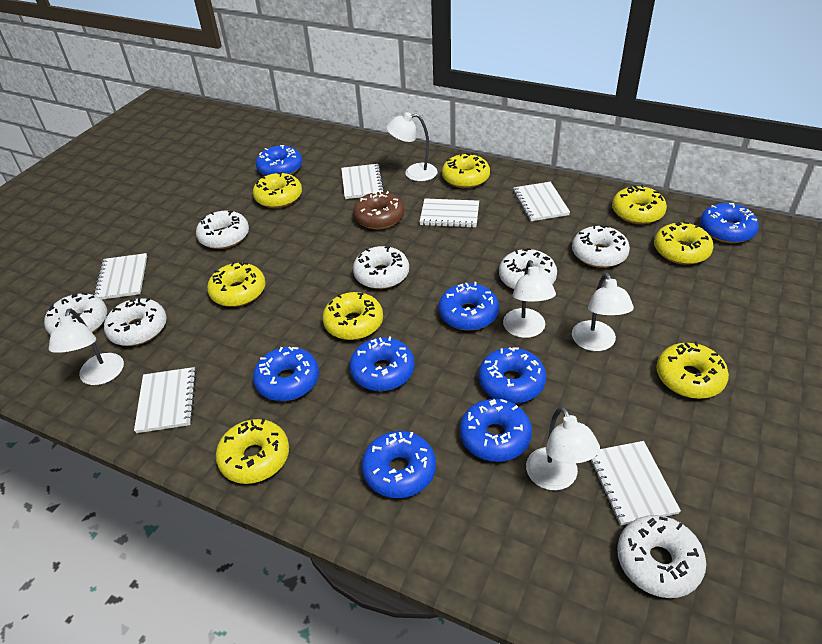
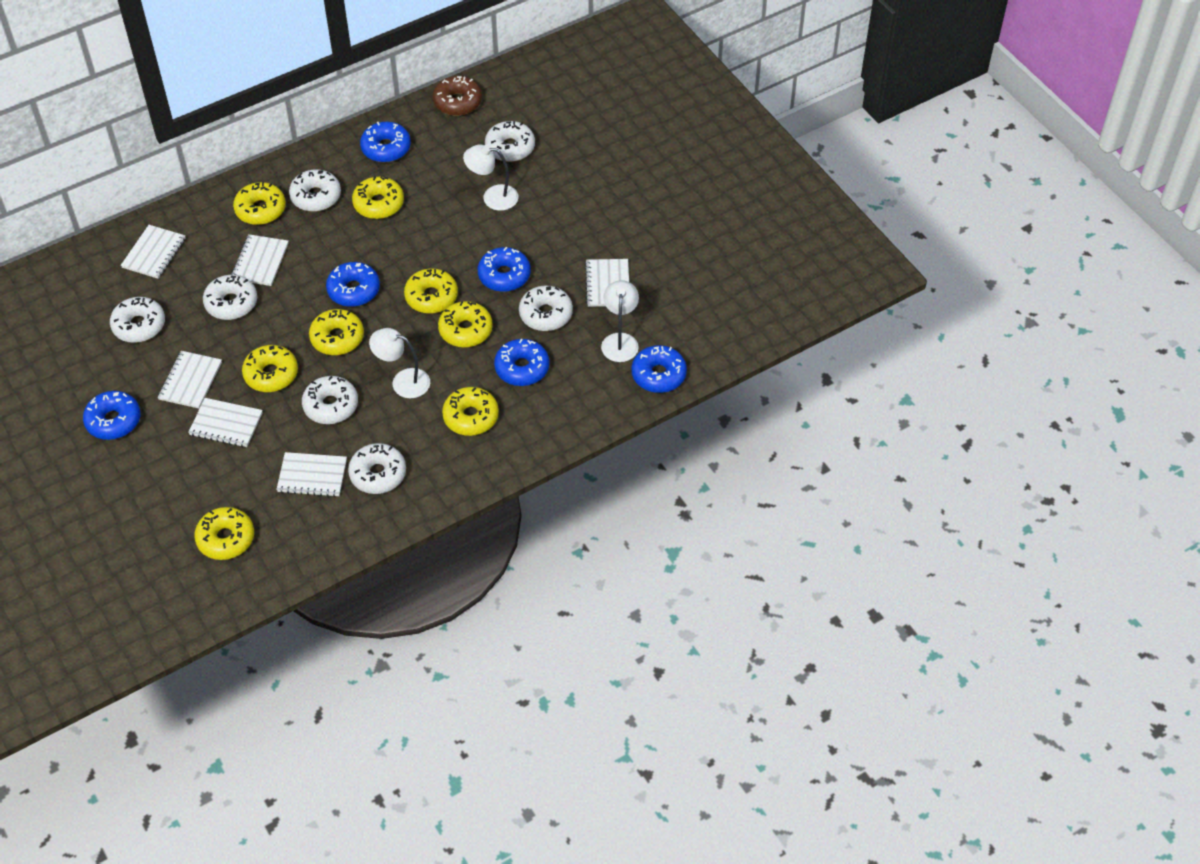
blue donut: 8 -> 6
white lamp: 5 -> 3

